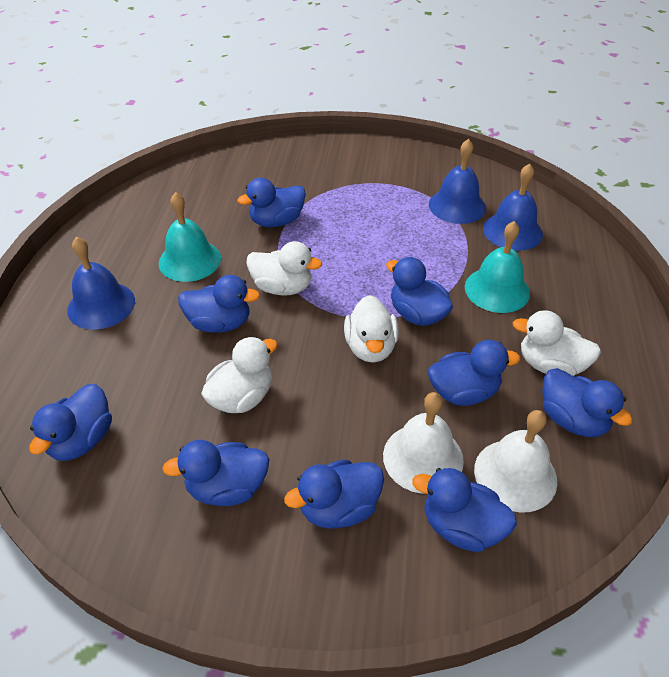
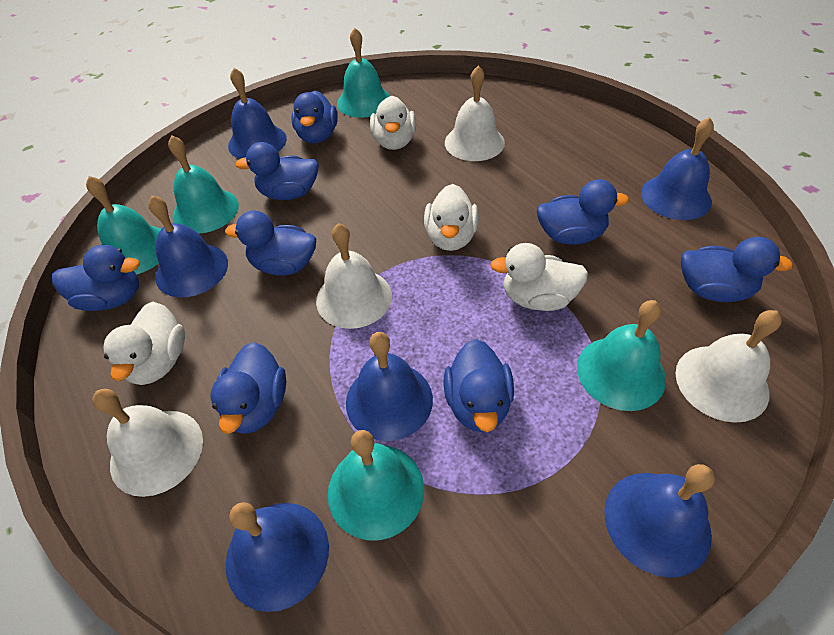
blue bell: 3 -> 6
blue duck: 9 -> 8
turquoise bell: 2 -> 5
white bell: 2 -> 4

